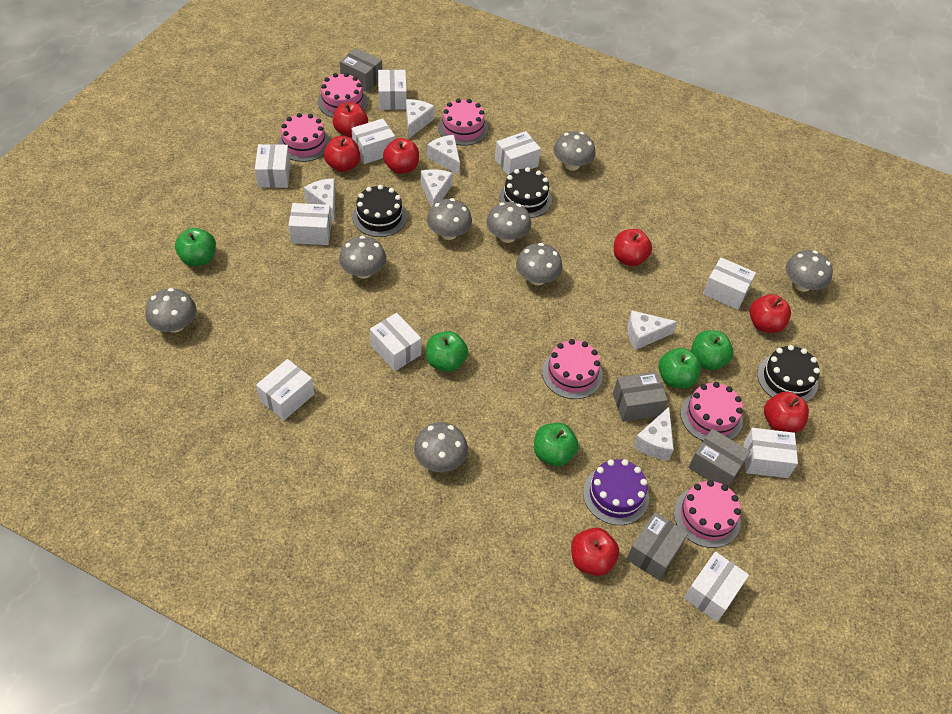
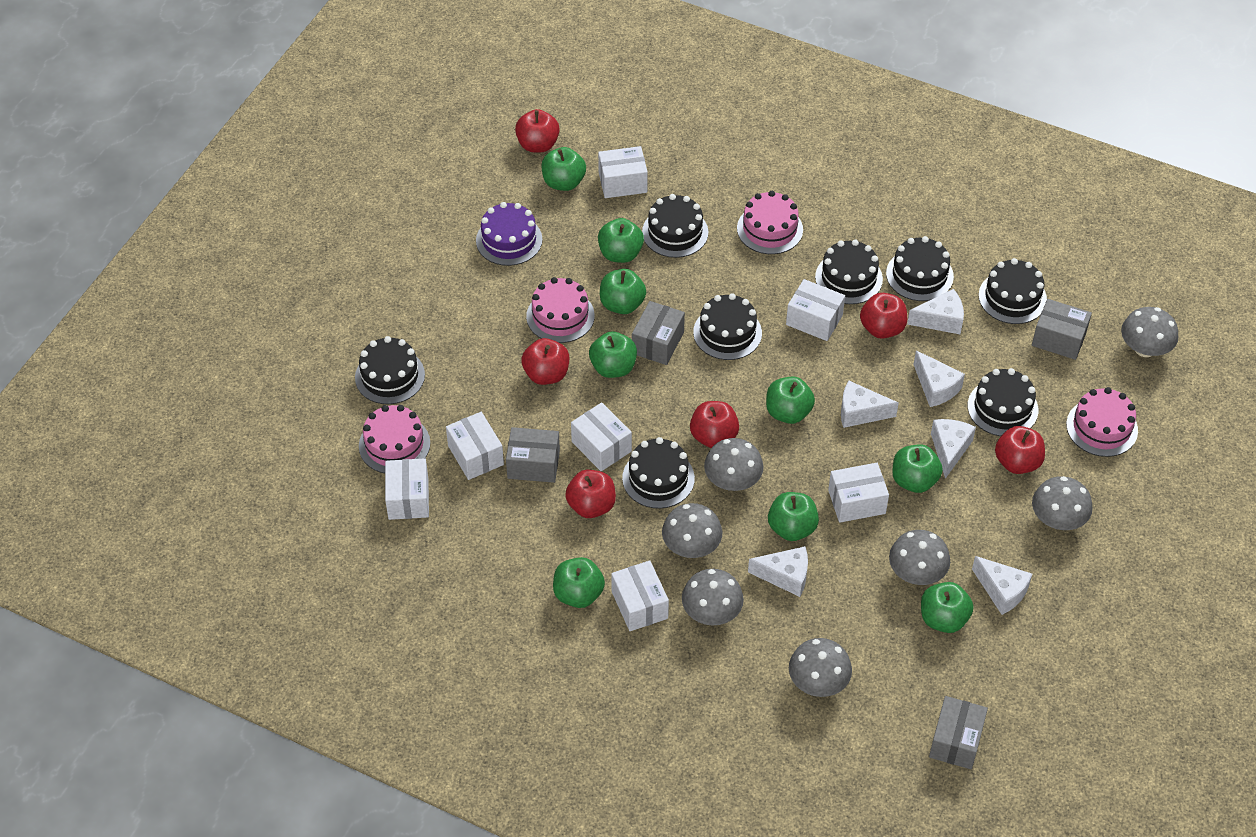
black cake: 3 -> 8
green apple: 5 -> 9
grey mushroom: 8 -> 7
pink cake: 6 -> 4
red apple: 7 -> 6
white box: 10 -> 7

